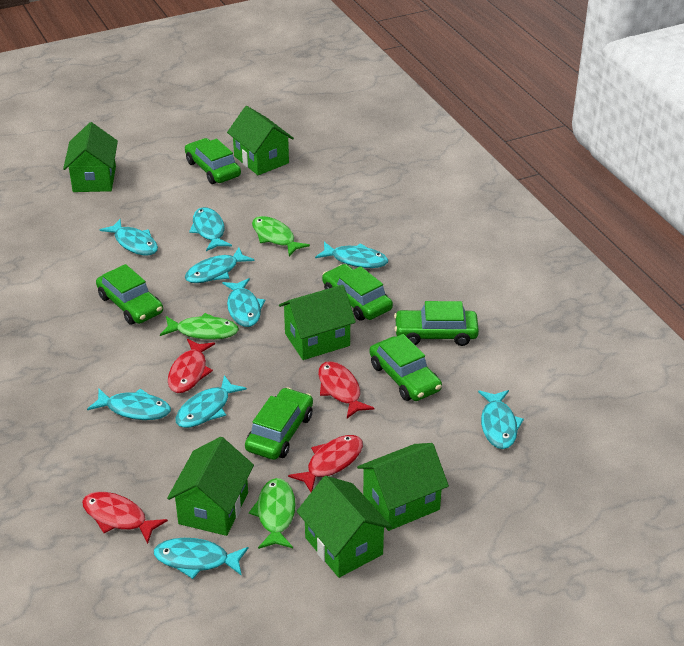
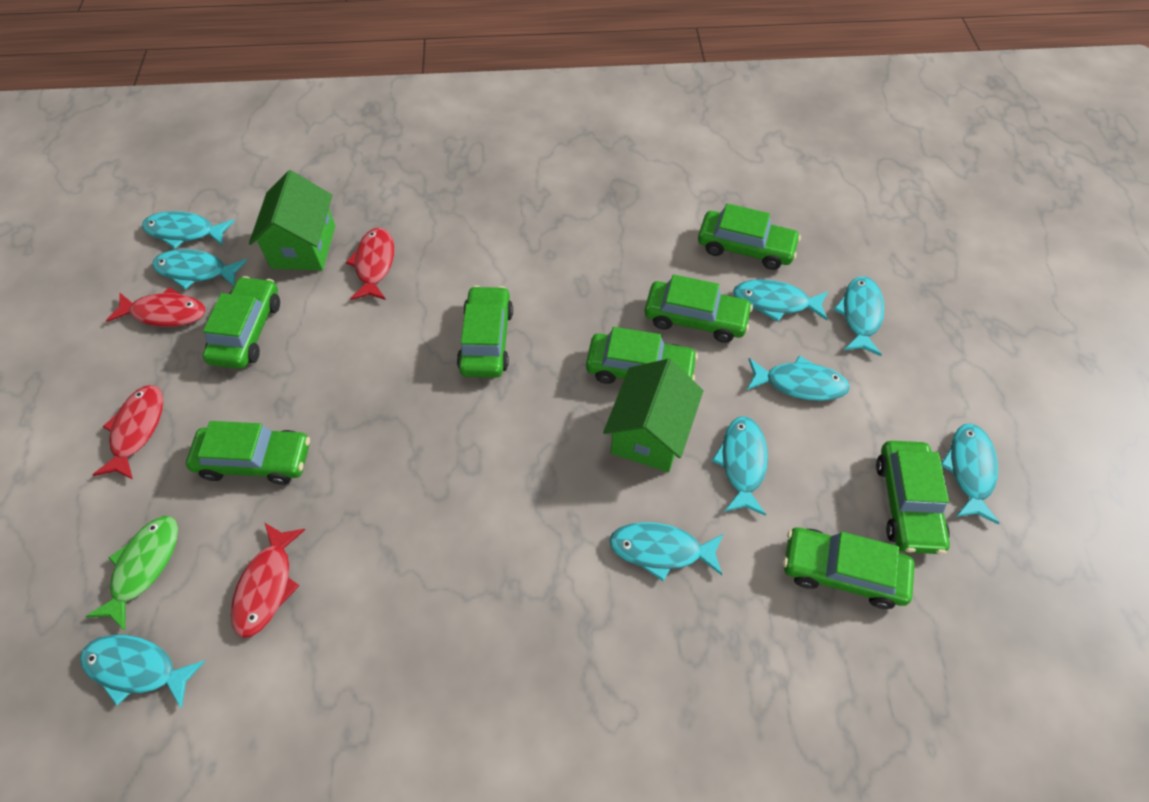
green car: 6 -> 8
green fish: 3 -> 1
green house: 6 -> 2

